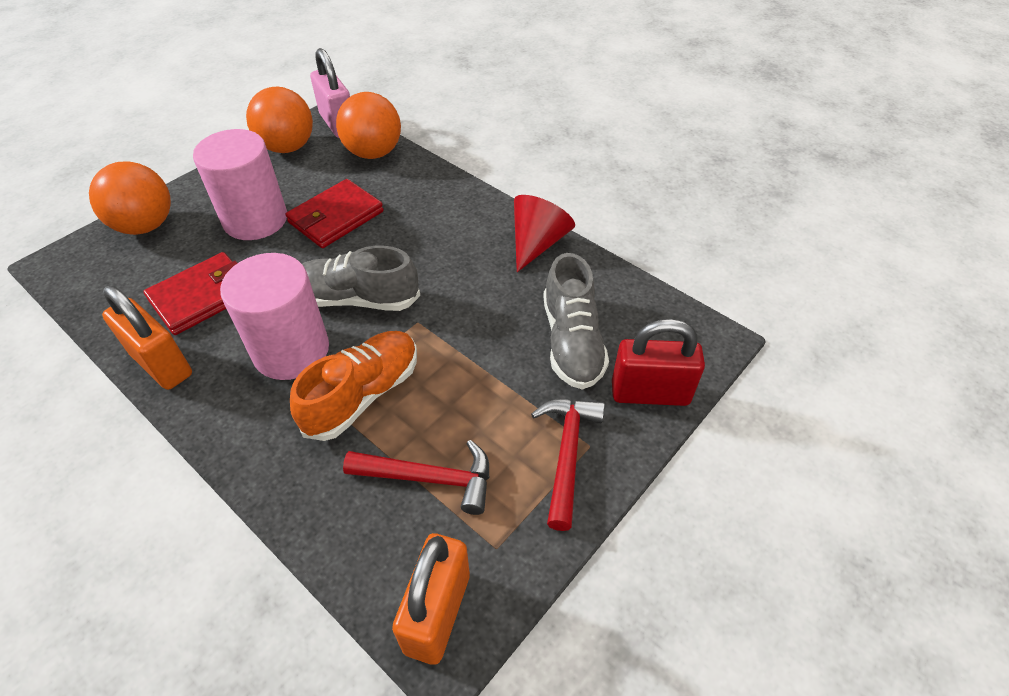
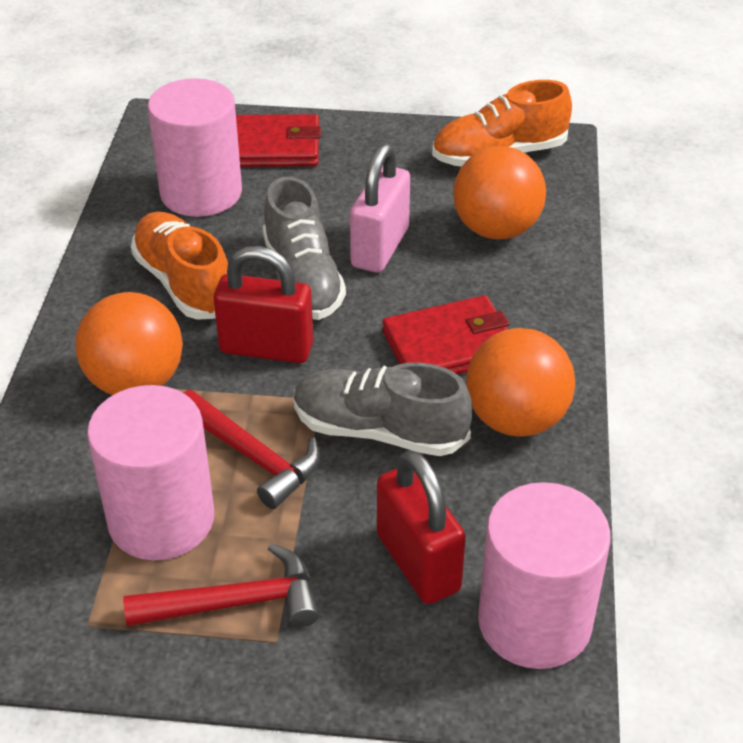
orange padlock: 2 -> 0
orange shoe: 1 -> 2
pink cylinder: 2 -> 3
red cone: 1 -> 0
red padlock: 1 -> 2

